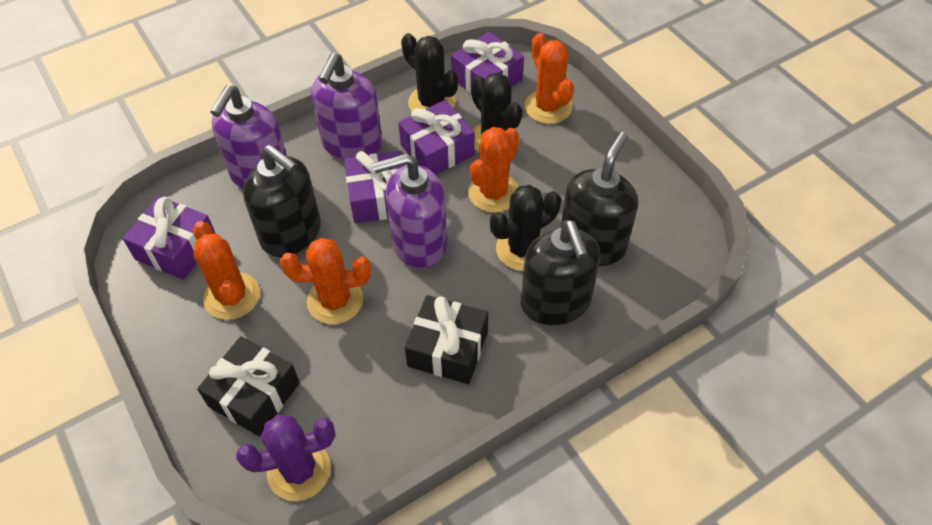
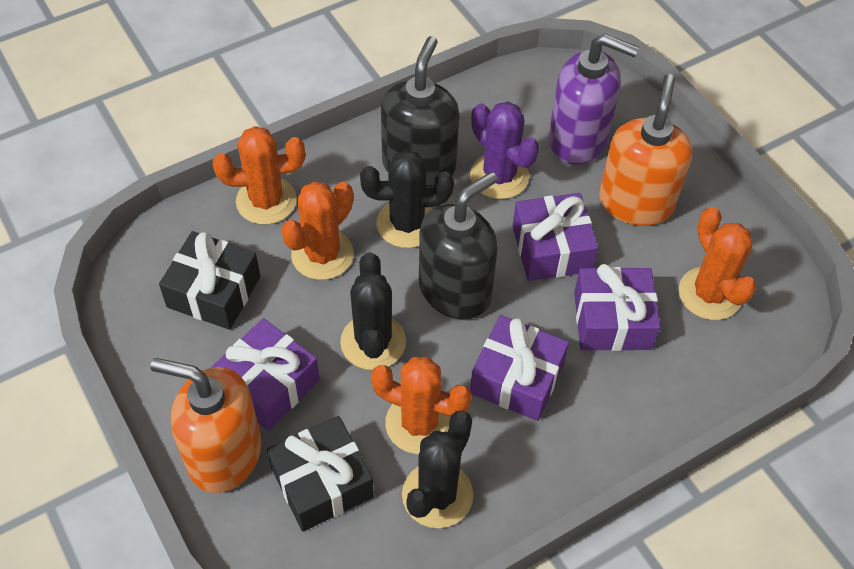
black soap dispenser: 3 -> 2
orange soap dispenser: 0 -> 2
purple soap dispenser: 3 -> 1

